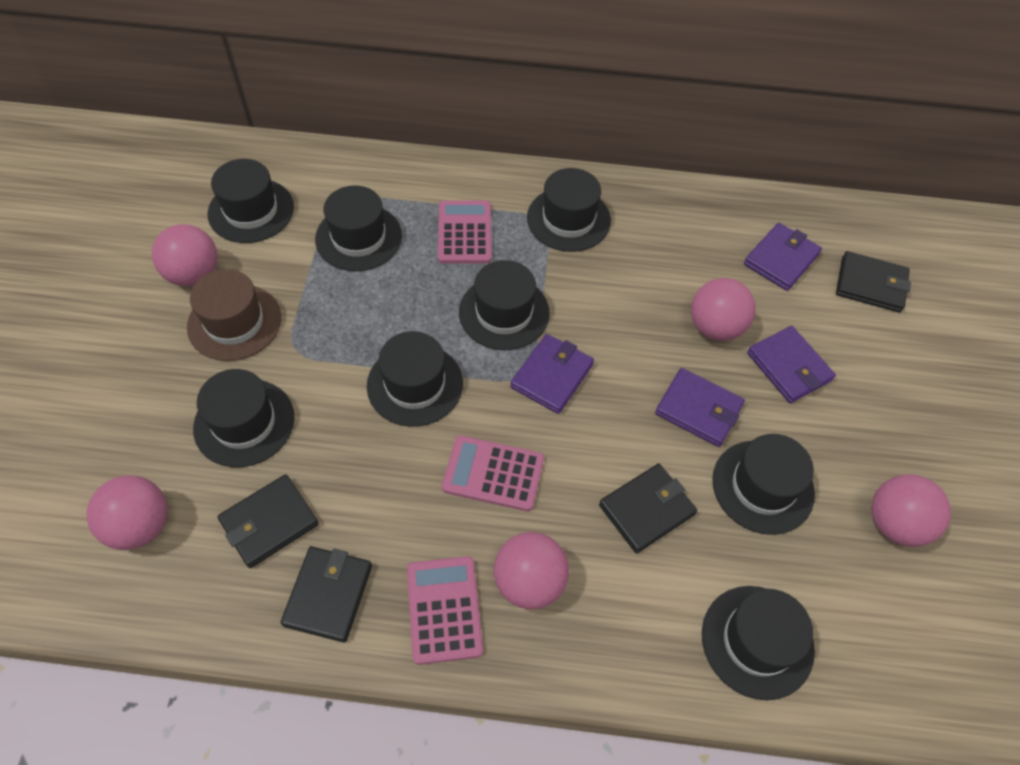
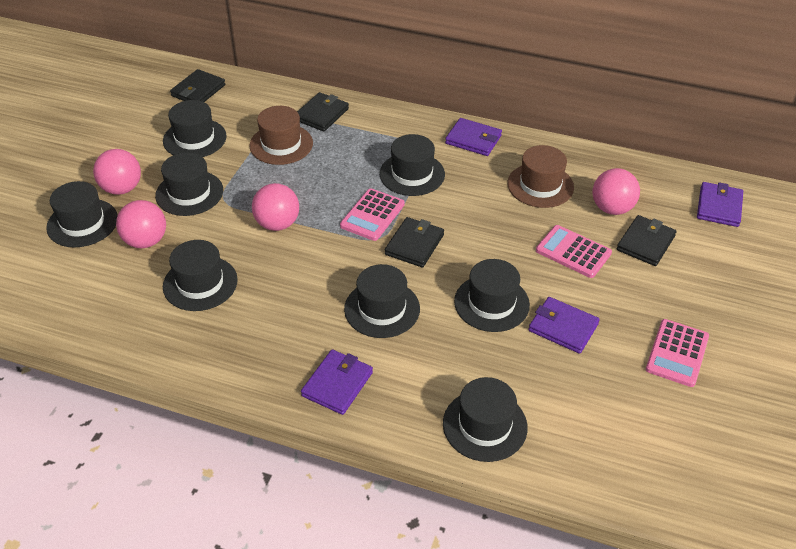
brown hat: 1 -> 2
pink ball: 5 -> 4

